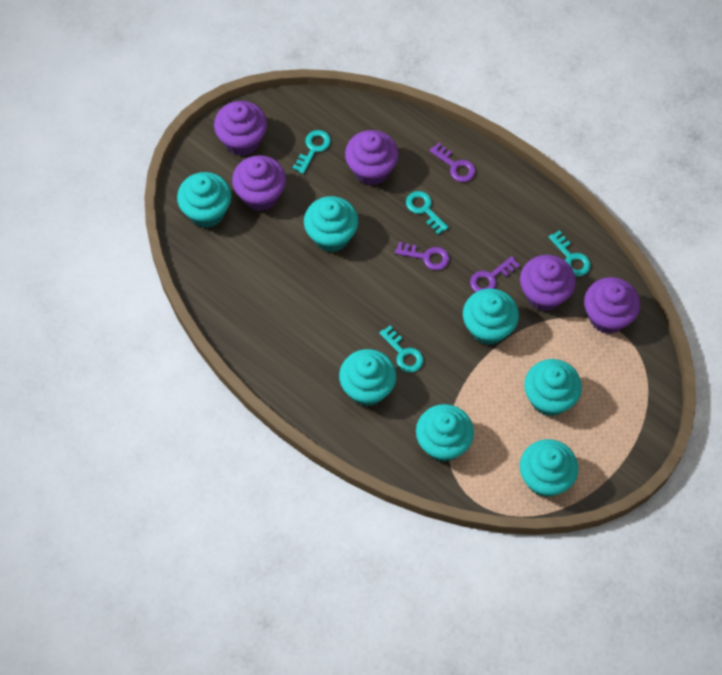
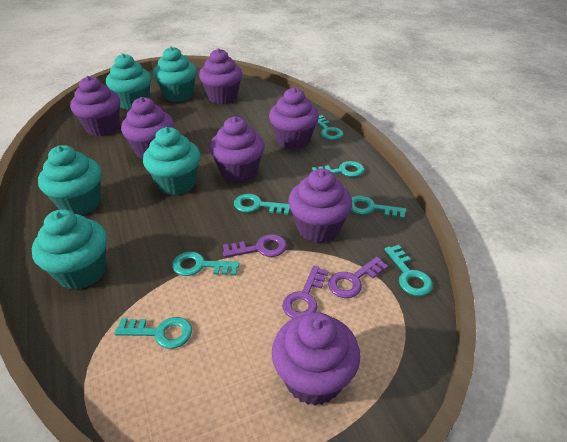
purple cupcake: 5 -> 7
turquoise cupcake: 7 -> 5
turquoise key: 4 -> 7

